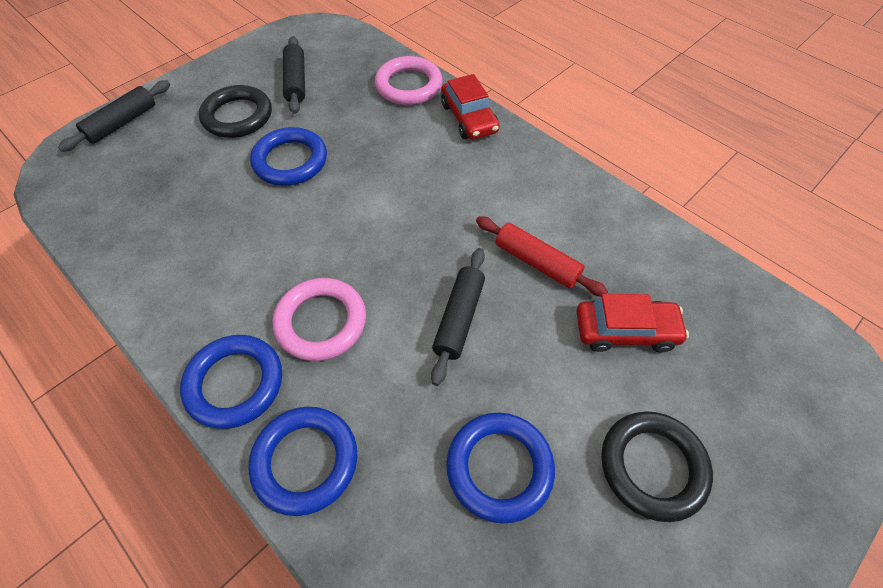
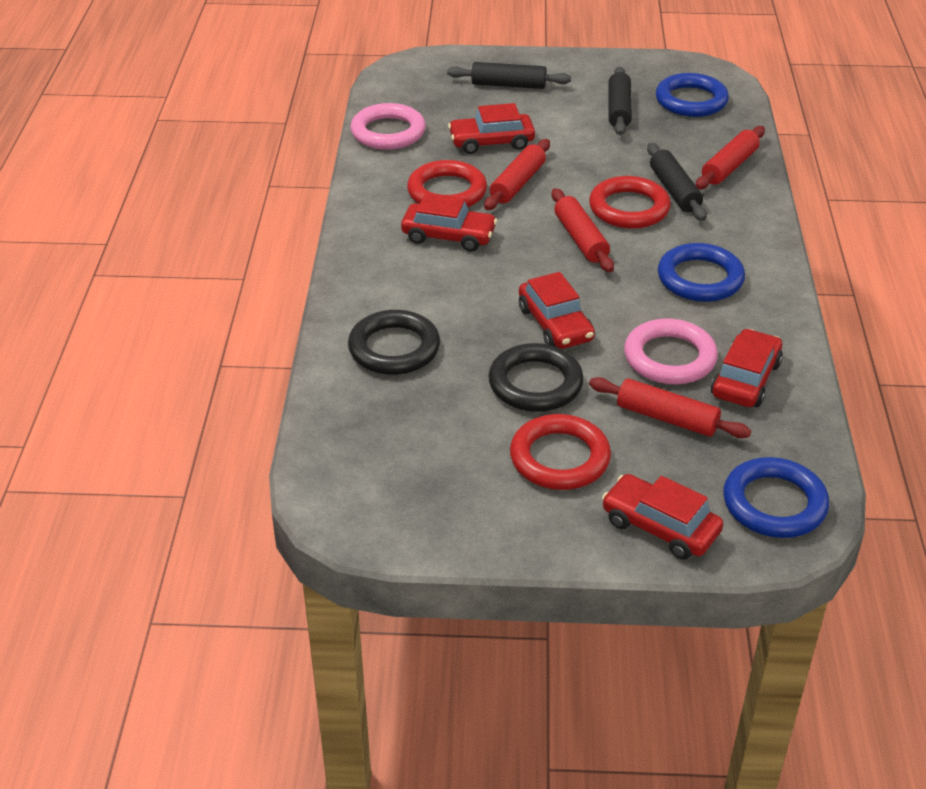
blue ring: 4 -> 3
red car: 2 -> 5
red ring: 0 -> 3
red rolling pin: 1 -> 4

